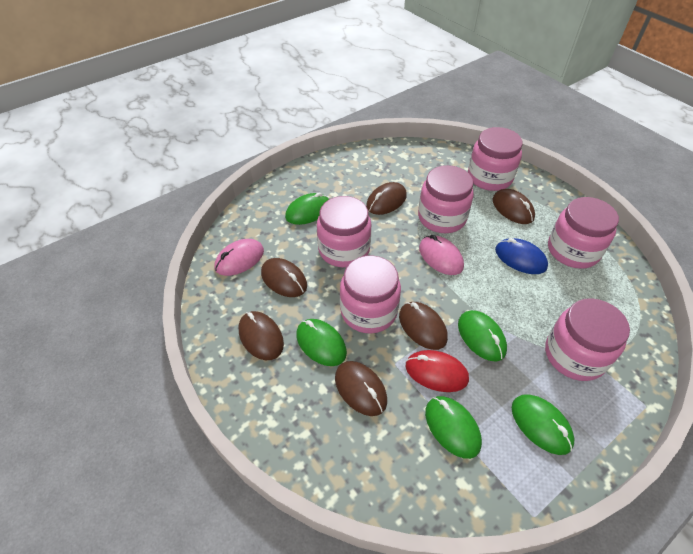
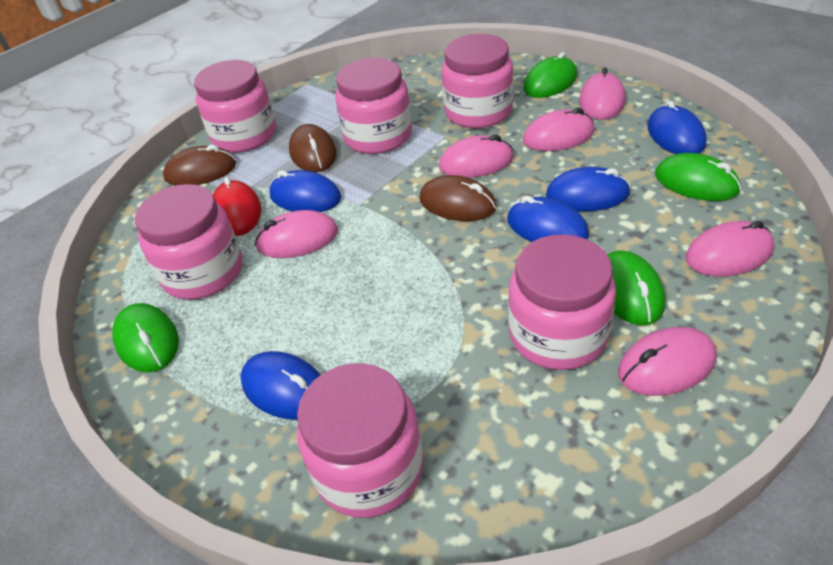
blue mouse: 1 -> 5
brown mouse: 6 -> 3
green mouse: 5 -> 4
pink mouse: 2 -> 6

